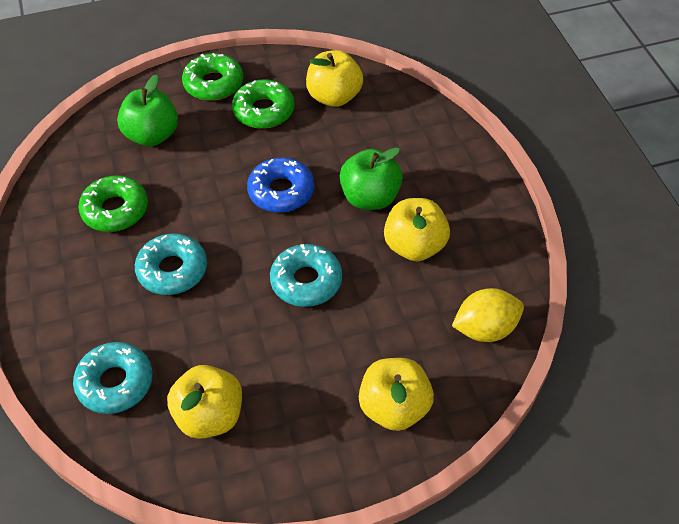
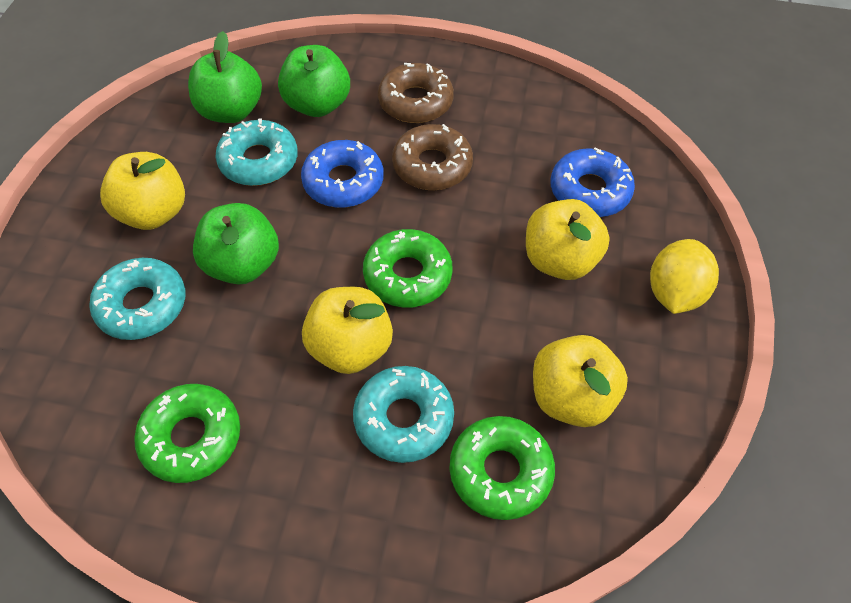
blue donut: 1 -> 2
brown donut: 0 -> 2
green apple: 2 -> 3

